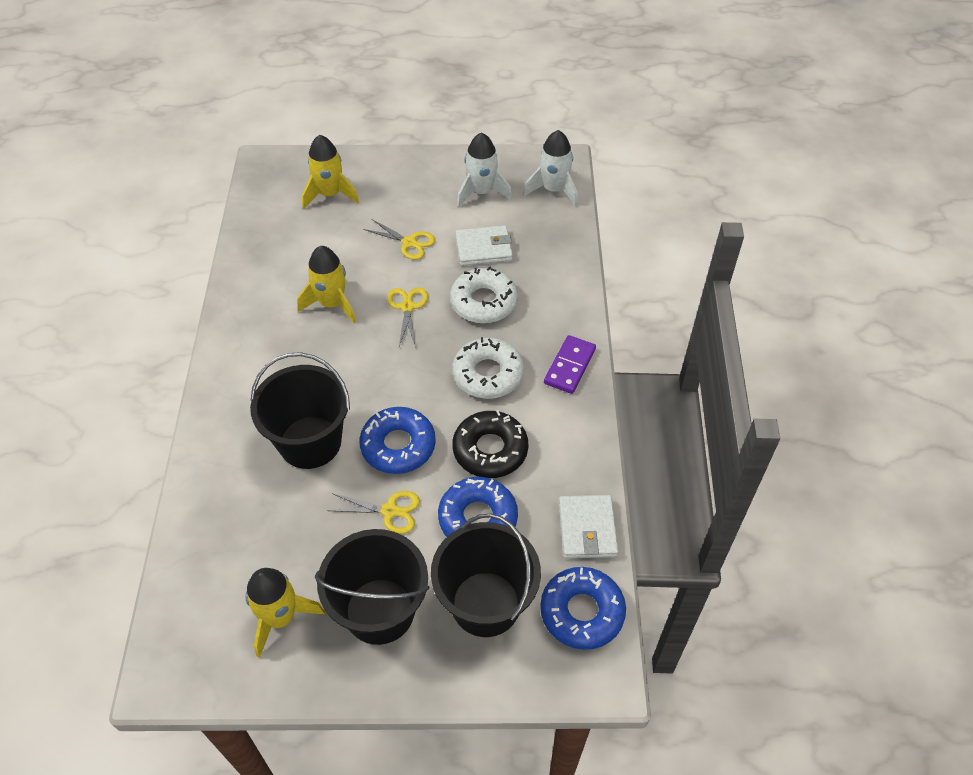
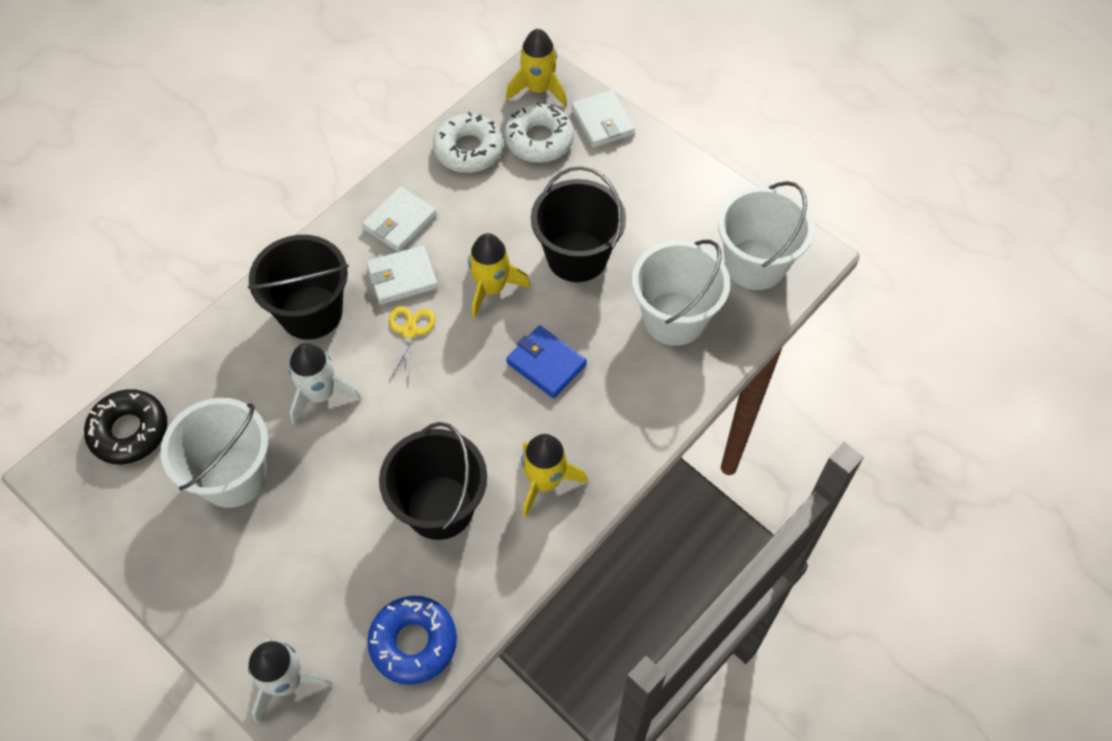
blue donut: 3 -> 1
blue wallet: 0 -> 1
purple domino: 1 -> 0
white bucket: 0 -> 3
white wallet: 2 -> 3
yellow scissors: 3 -> 1

